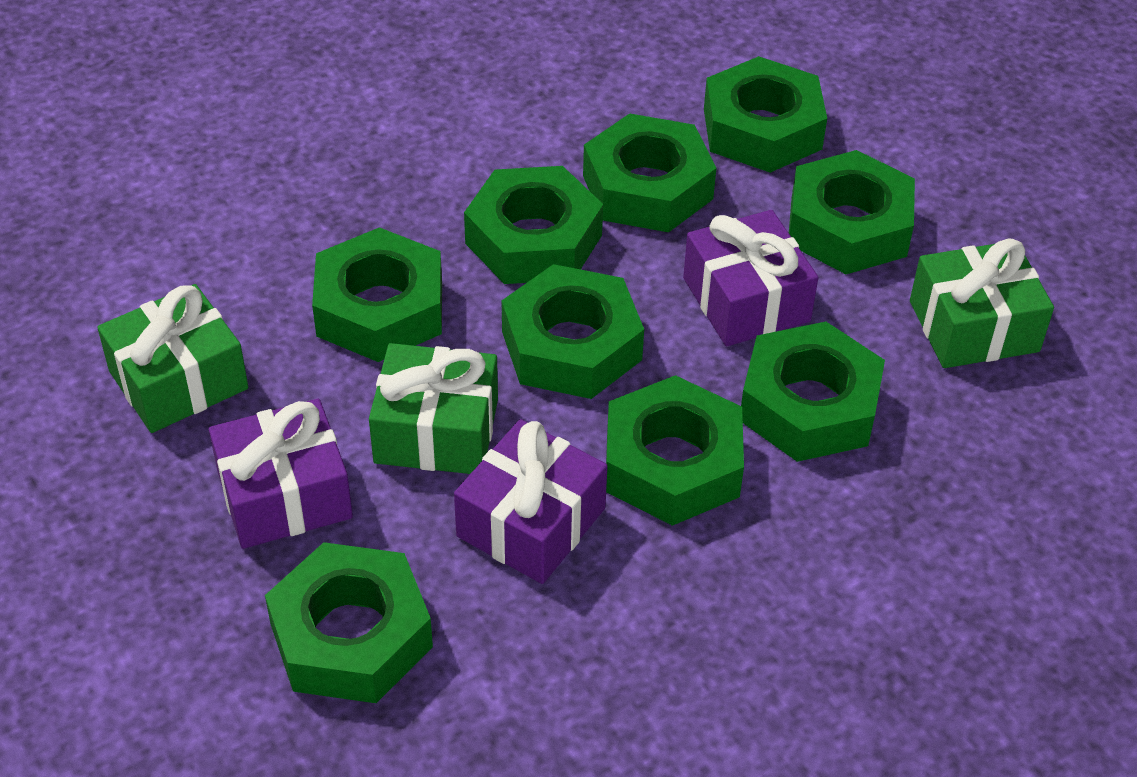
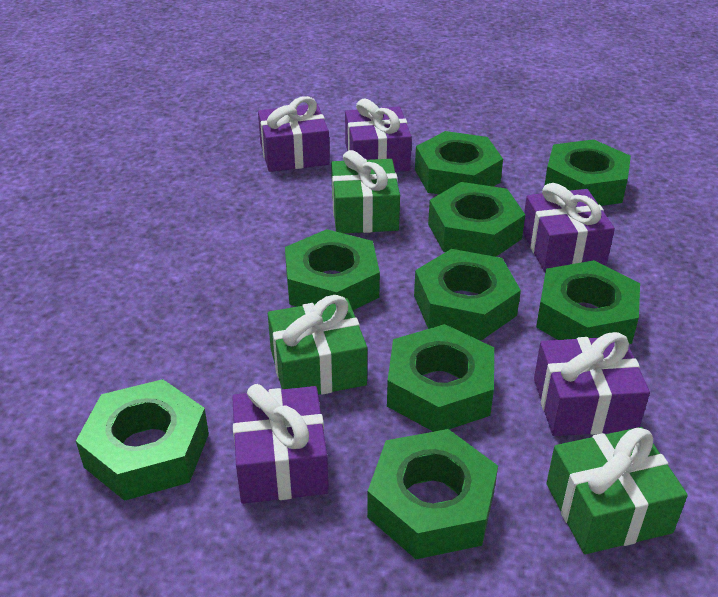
purple gift: 3 -> 5

